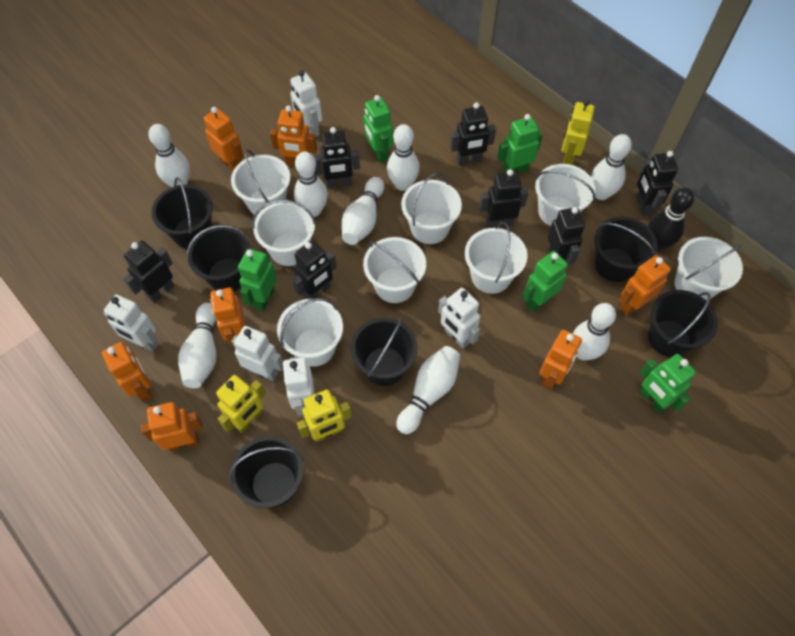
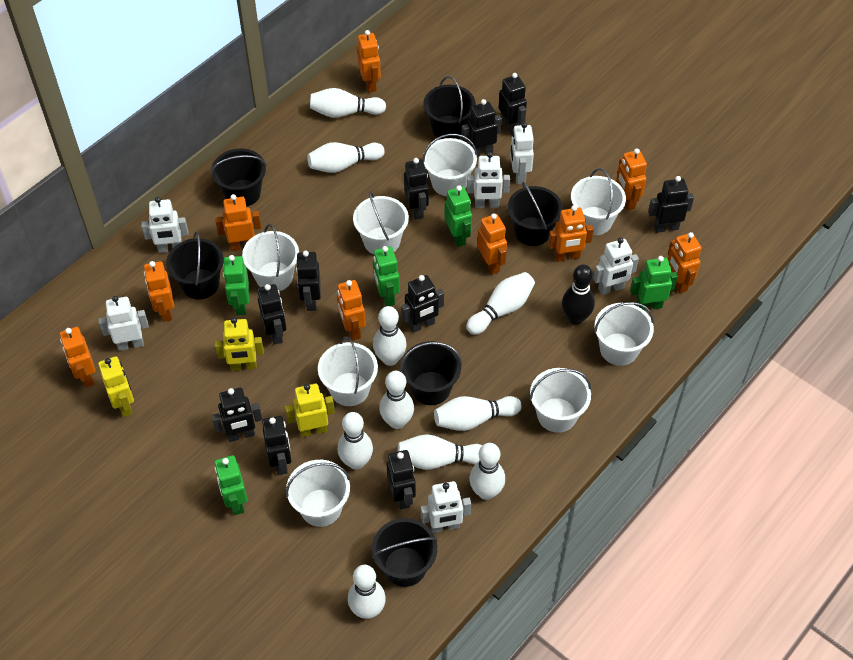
black robot: 7 -> 10
orange robot: 7 -> 9
white bowling pin: 8 -> 10
white robot: 5 -> 6

